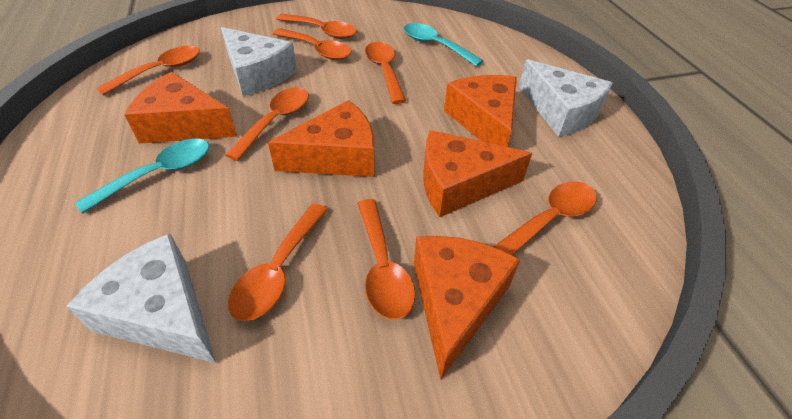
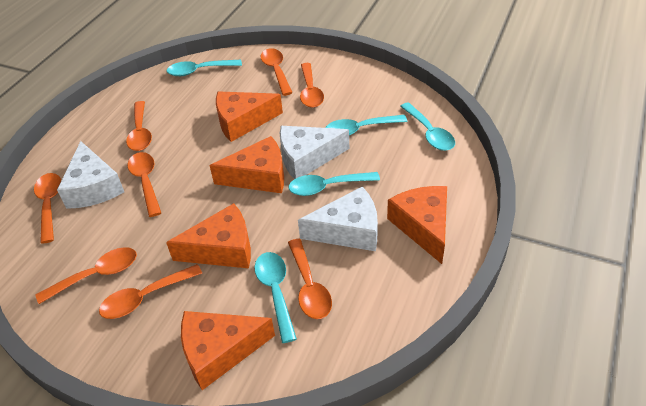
turquoise spoon: 2 -> 5

